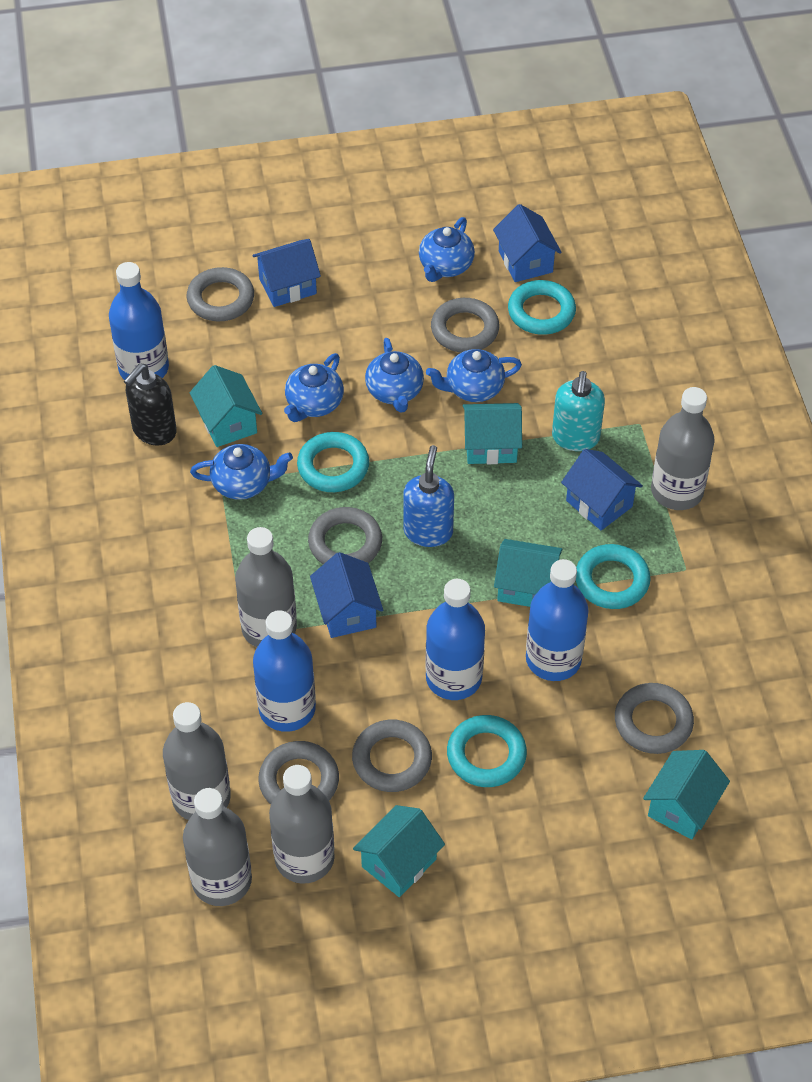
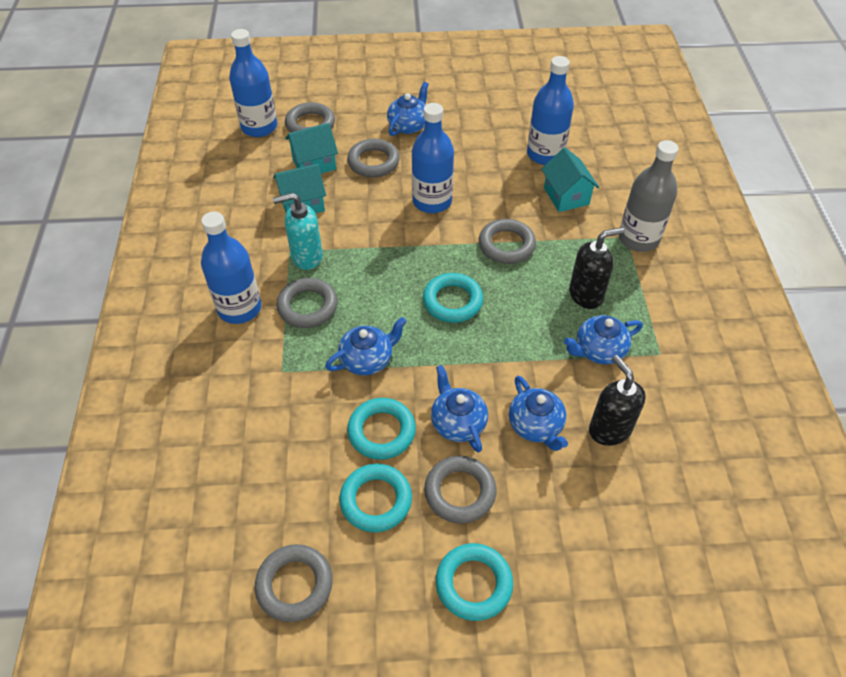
black soap dispenser: 1 -> 2
blue house: 4 -> 0
blue soap dispenser: 1 -> 0
grey bottle: 5 -> 1
turquoise house: 5 -> 3

